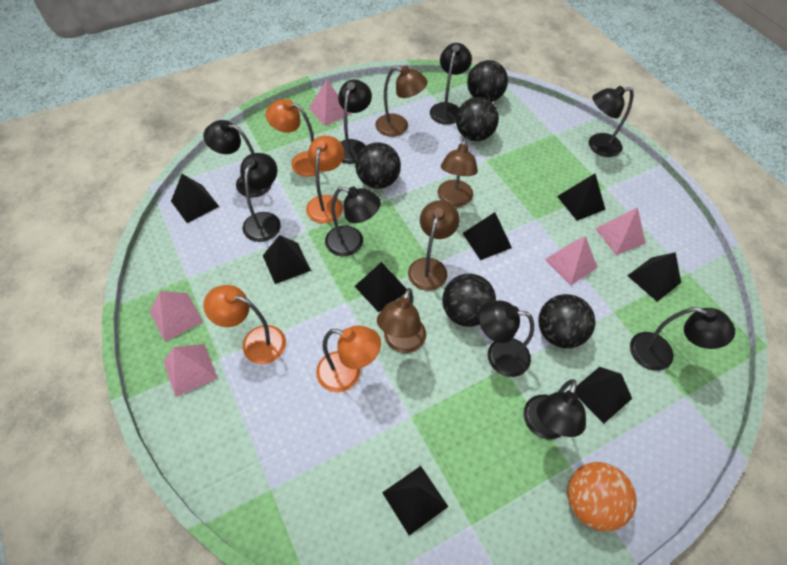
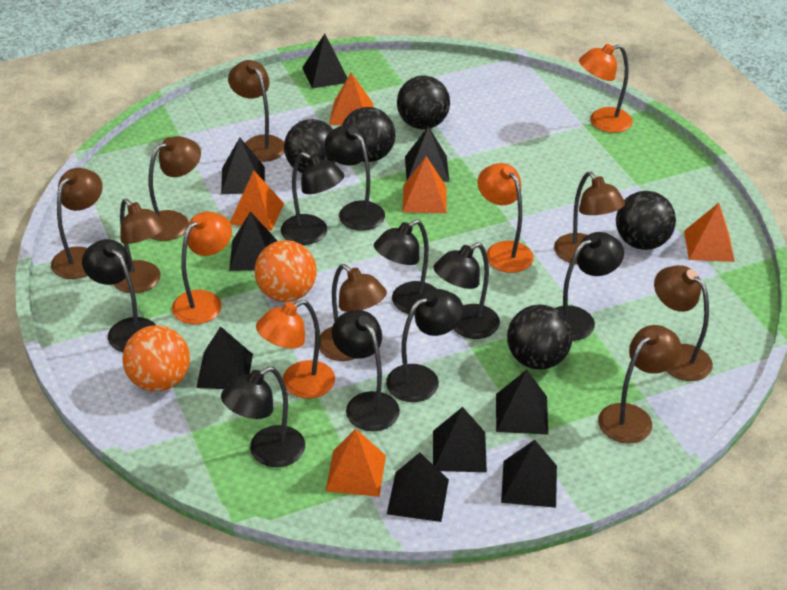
black pyramid: 8 -> 9
brown lamp: 4 -> 8
orange ball: 1 -> 2
orange pyramid: 0 -> 5
pink pyramid: 5 -> 0

